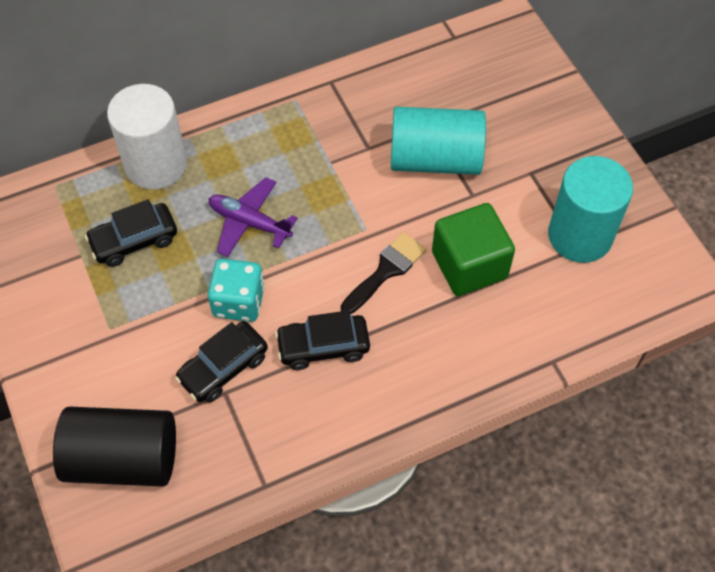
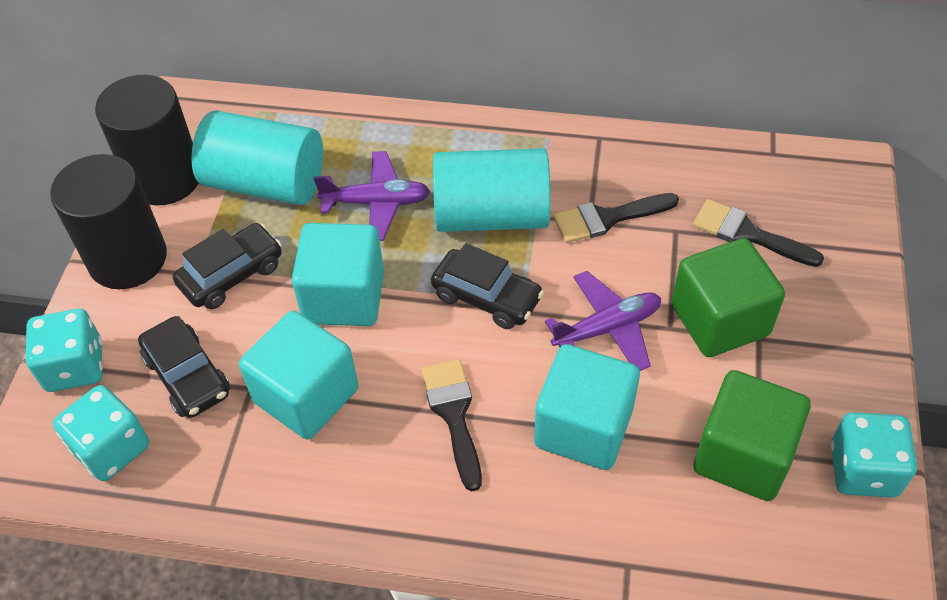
black brush: 1 -> 3
black cylinder: 1 -> 2
green cube: 1 -> 2
purple plane: 1 -> 2
turquoise cube: 0 -> 3
turquoise dice: 1 -> 3
white cylinder: 1 -> 0

